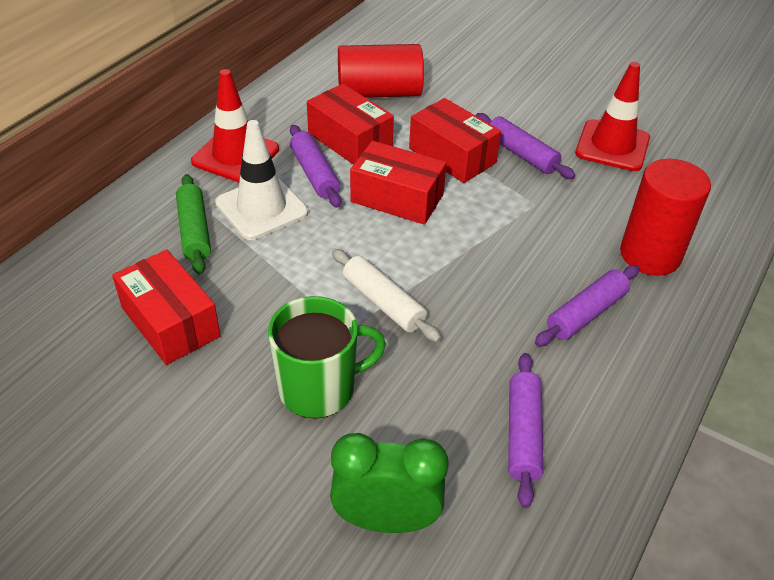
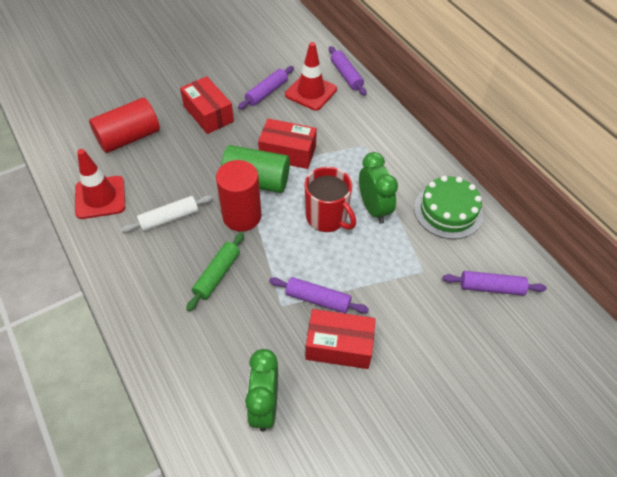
green cake: 0 -> 1
green clock: 1 -> 2
green cylinder: 0 -> 1
green mug: 1 -> 0
red box: 4 -> 3
red mug: 0 -> 1
white traffic cone: 1 -> 0

